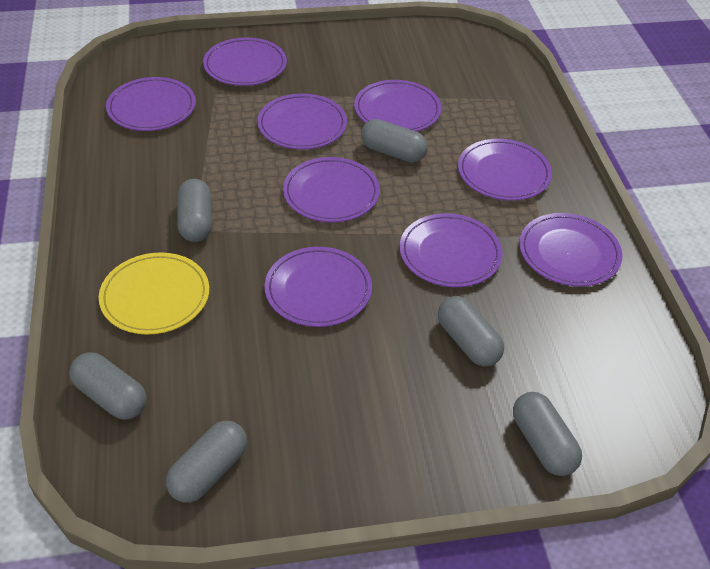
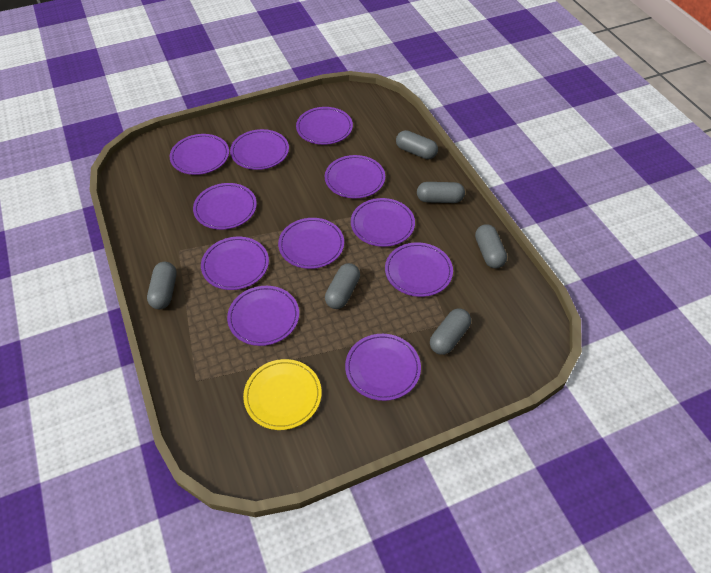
purple plate: 9 -> 11

